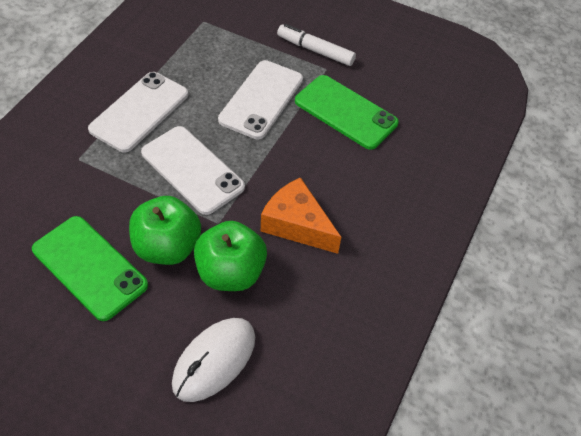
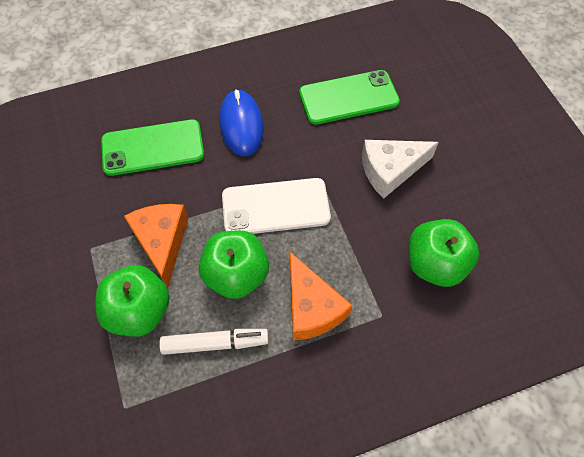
blue mouse: 0 -> 1
green apple: 2 -> 3
orange cheese: 1 -> 2
white cheese: 0 -> 1
white mouse: 1 -> 0
white phone: 3 -> 1

